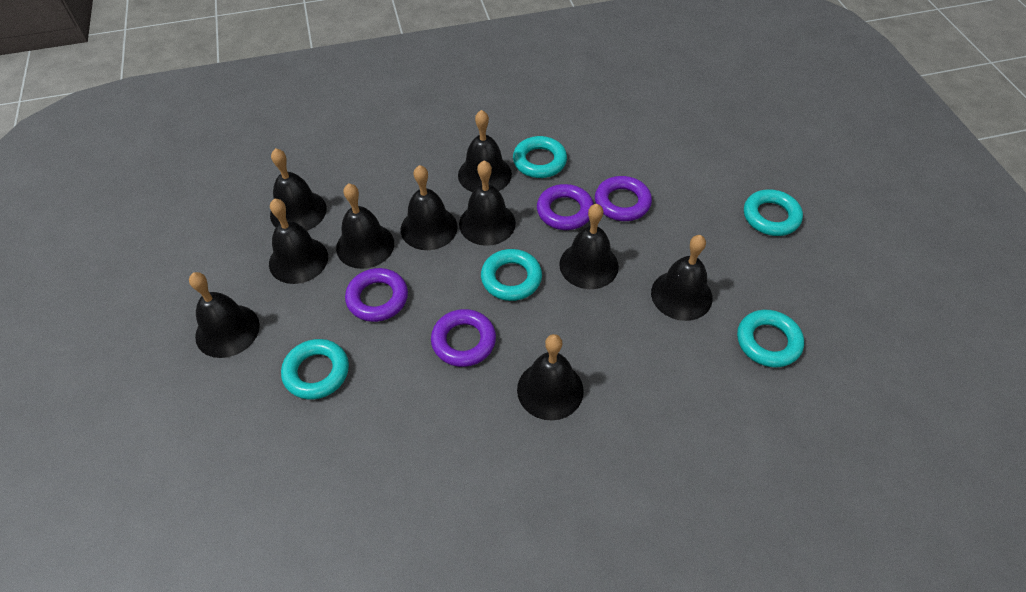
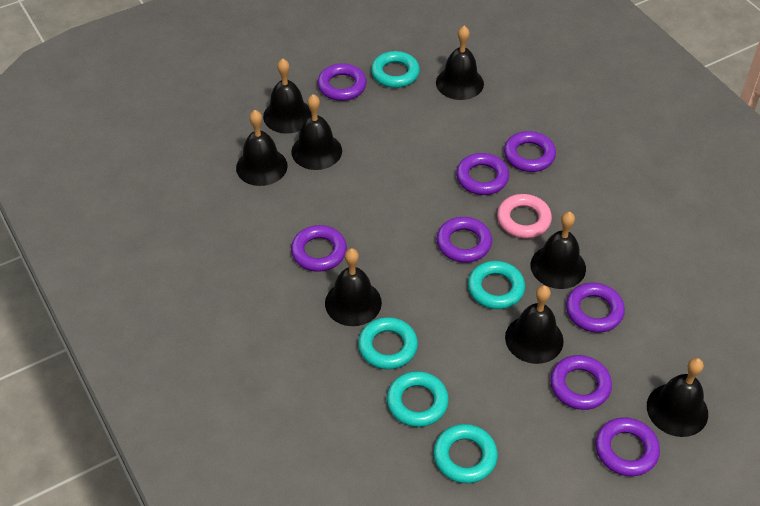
black bell: 10 -> 8
pink ring: 0 -> 1
purple ring: 4 -> 8

